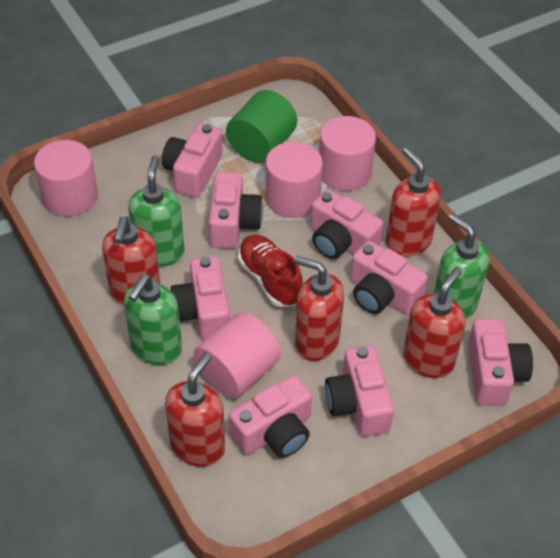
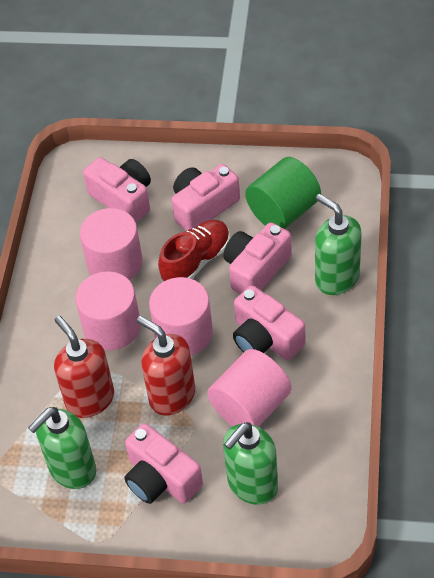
pink camera: 8 -> 5
red soap dispenser: 5 -> 2

